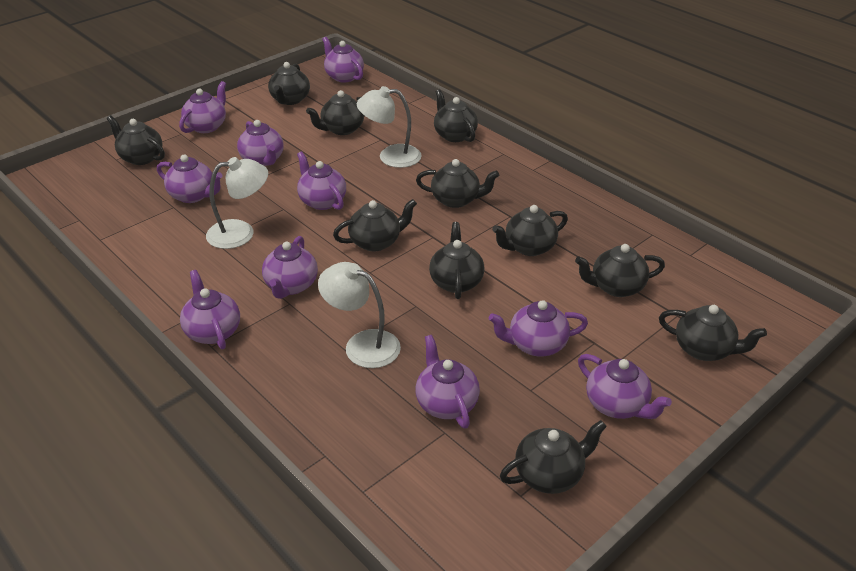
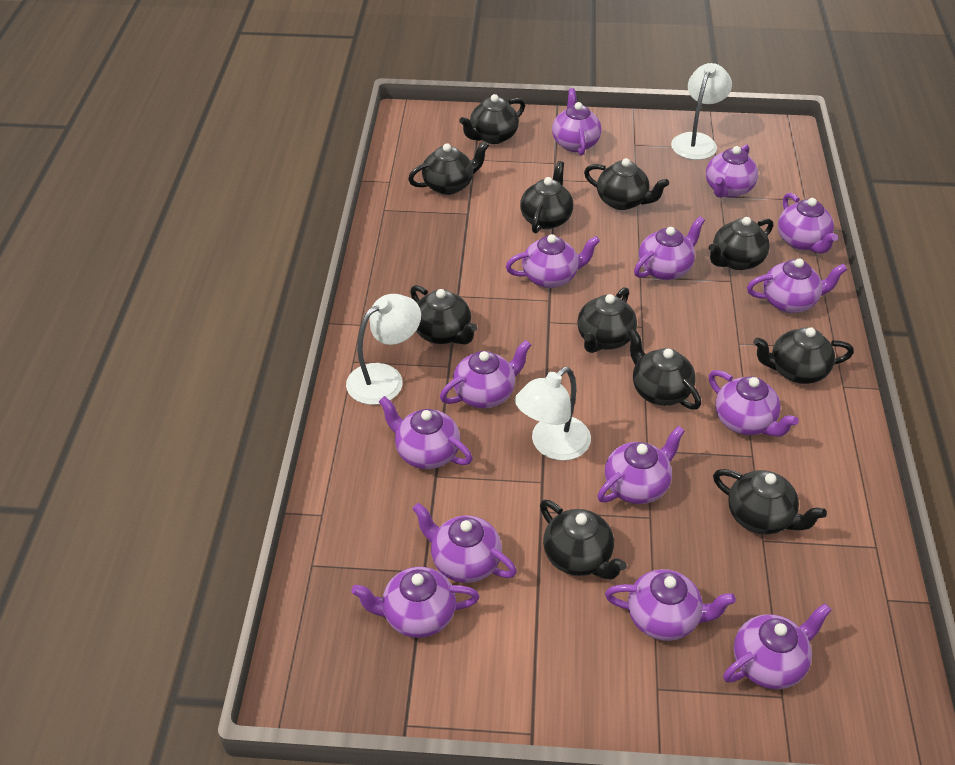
purple teapot: 10 -> 14

